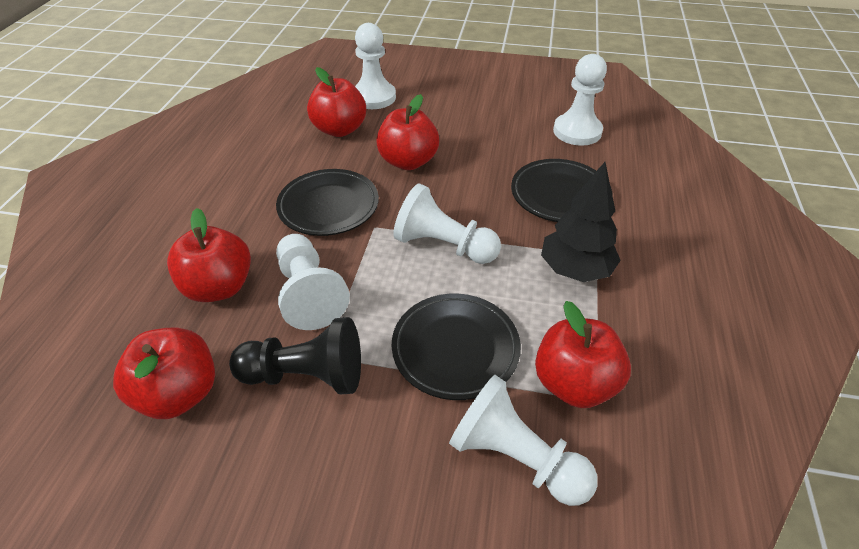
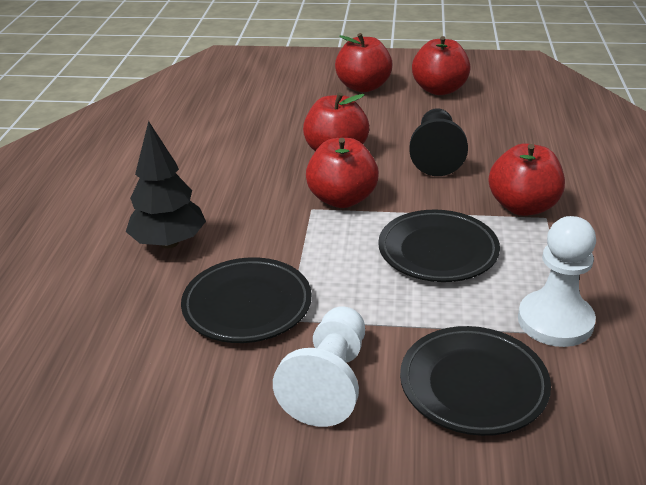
white pawn: 5 -> 2

